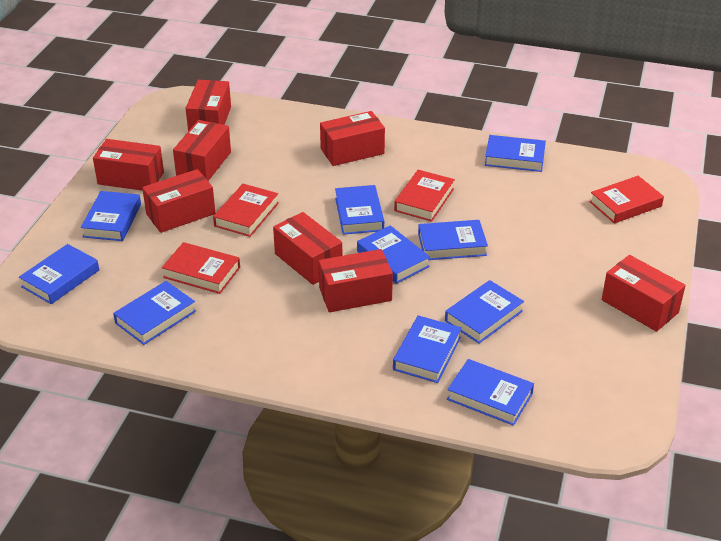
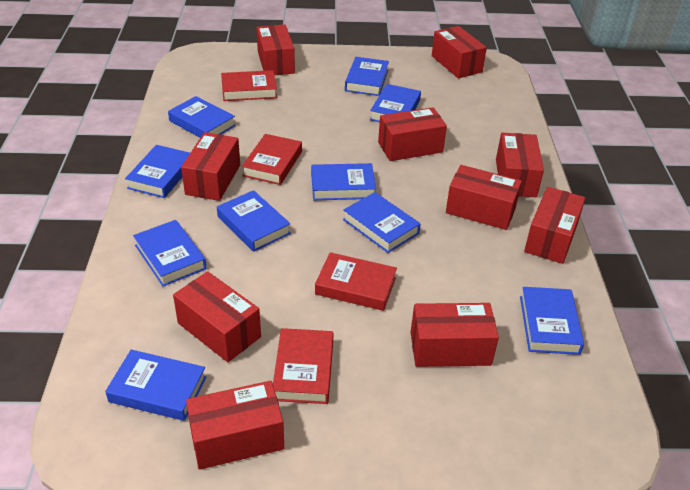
red box: 8 -> 10

